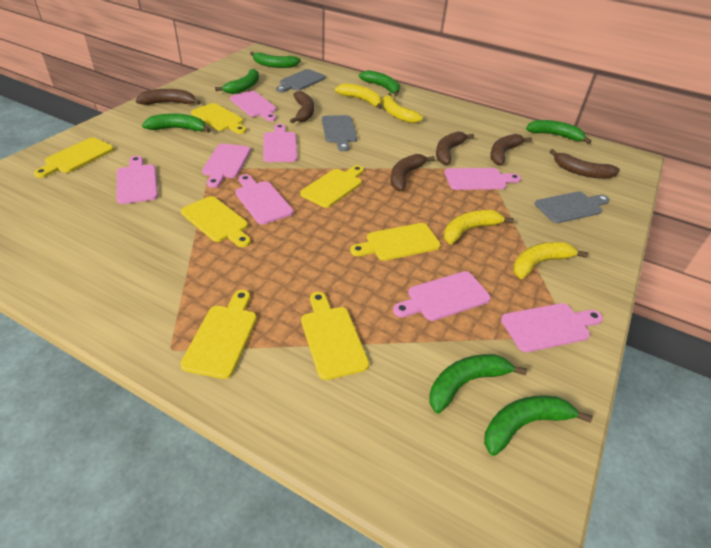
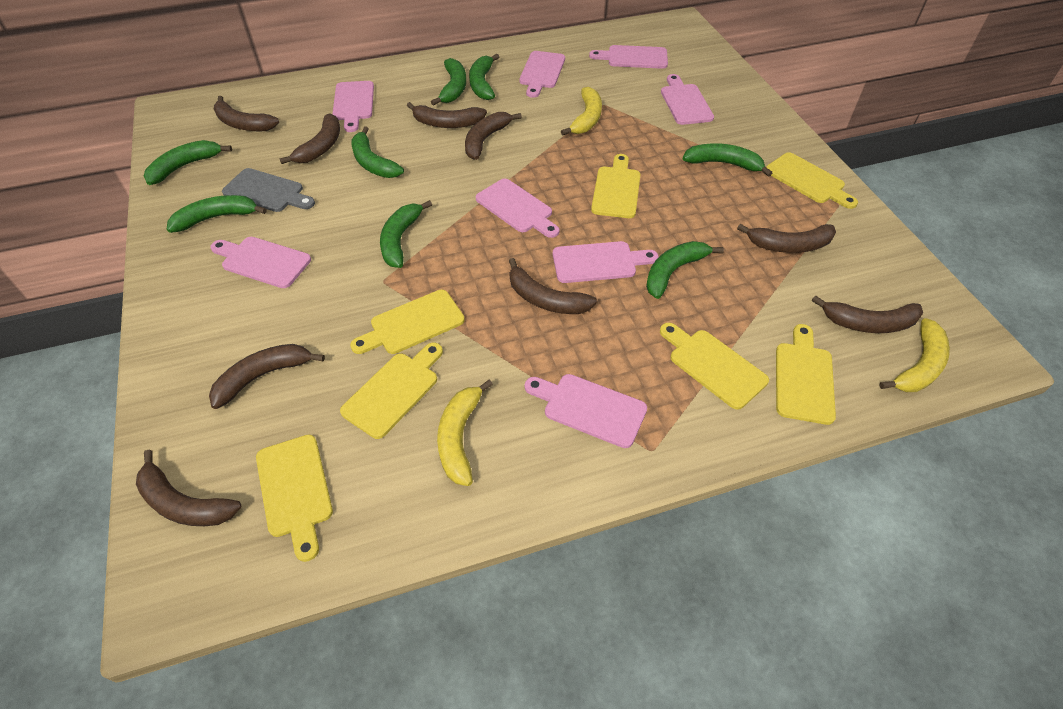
brown banana: 6 -> 9
green banana: 7 -> 8
grey cutting board: 3 -> 1
yellow banana: 4 -> 3

